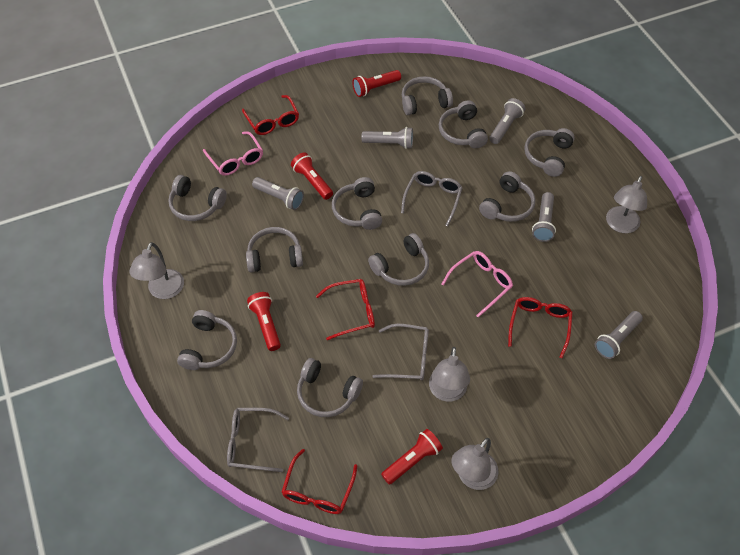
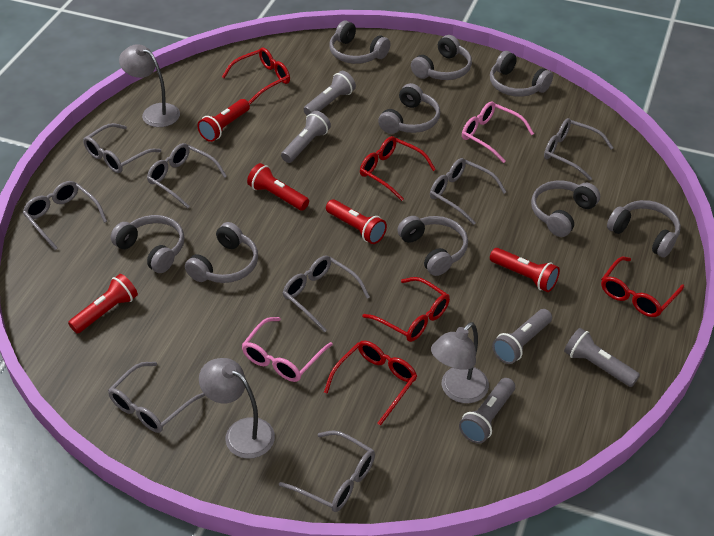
grey glasses: 3 -> 8
grey headphones: 10 -> 9
grey lamp: 4 -> 3
red flashlight: 4 -> 5
red glasses: 4 -> 5

